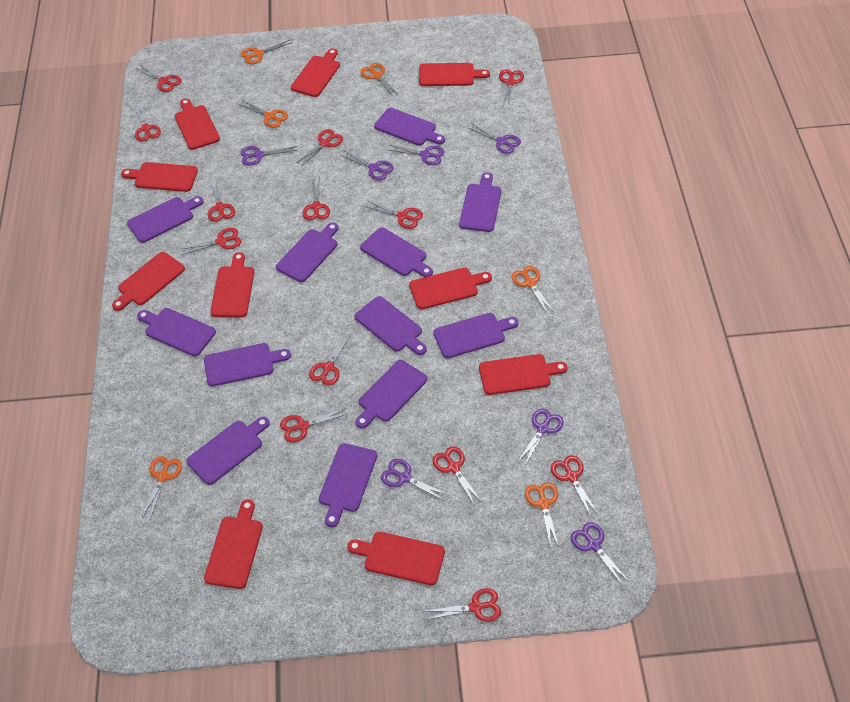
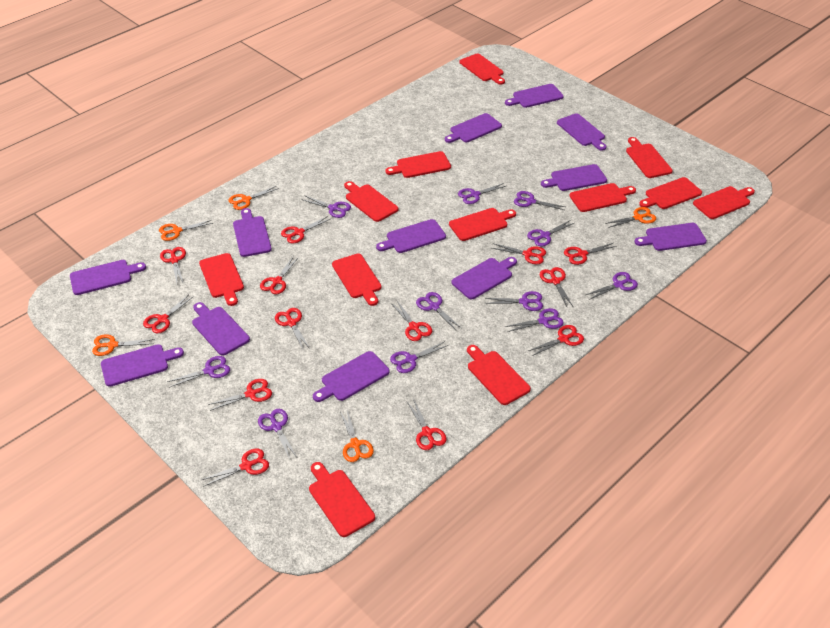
orange scissors: 6 -> 5
purple scissors: 7 -> 11
red cutting board: 10 -> 12

